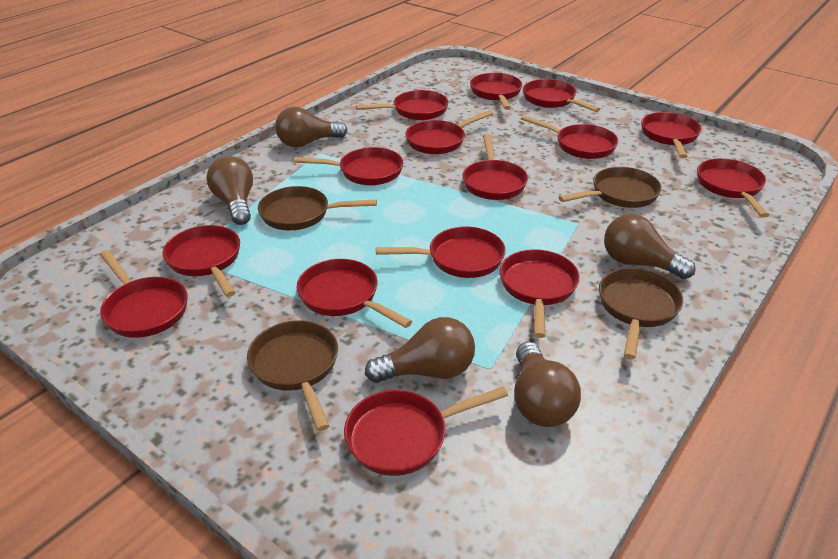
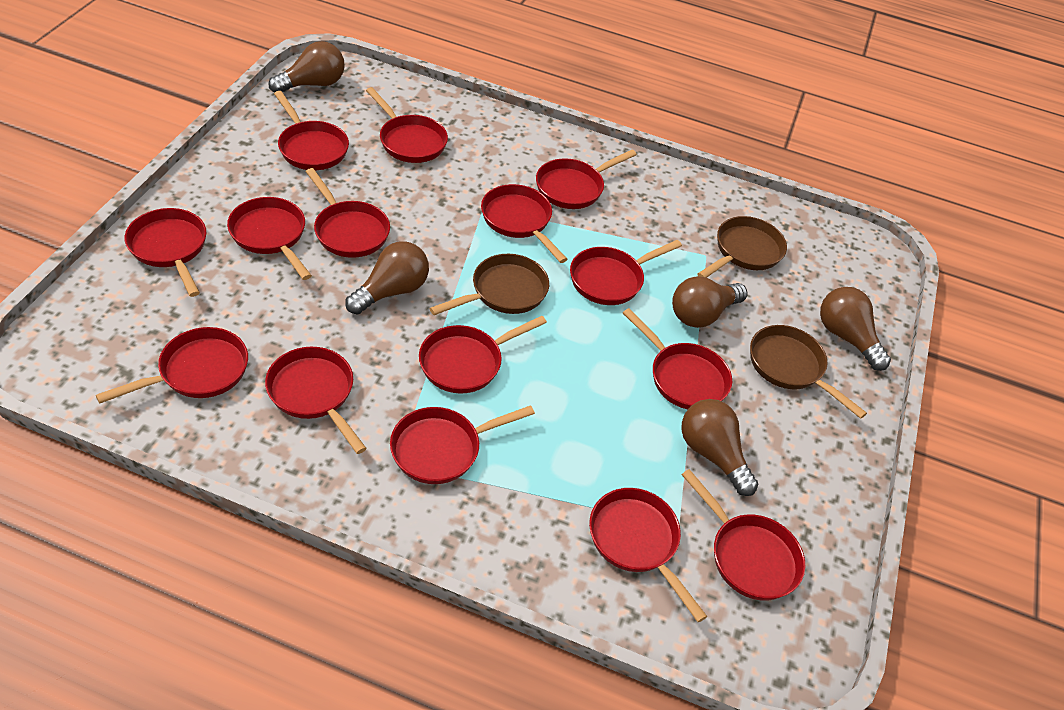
brown pan: 4 -> 3

